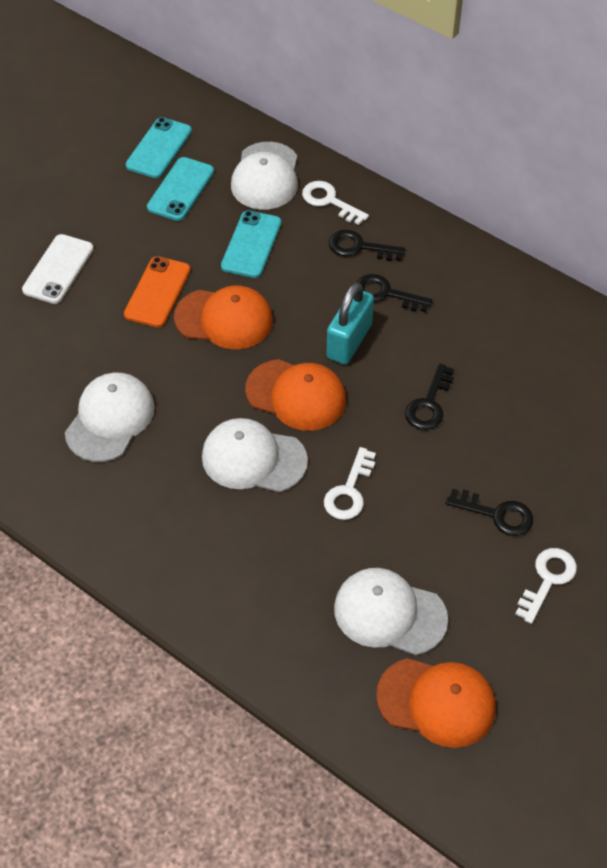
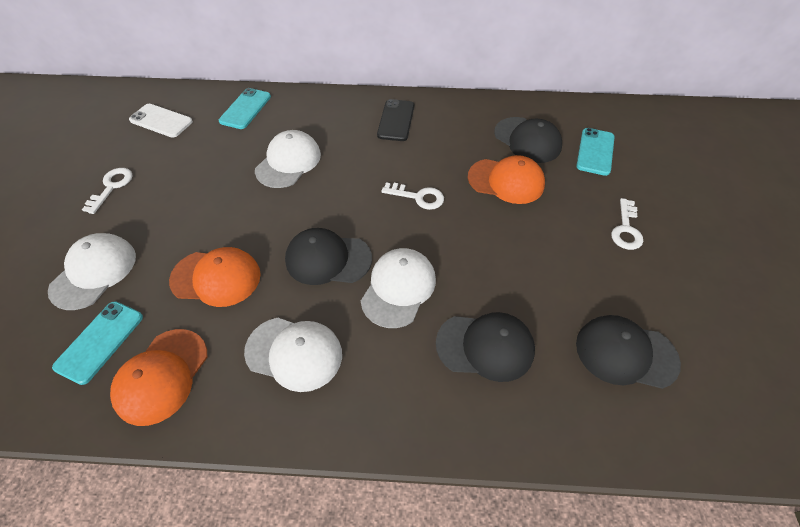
black cap: 0 -> 4
black key: 4 -> 0
black phone: 0 -> 1
orange phone: 1 -> 0
turquoise padlock: 1 -> 0

